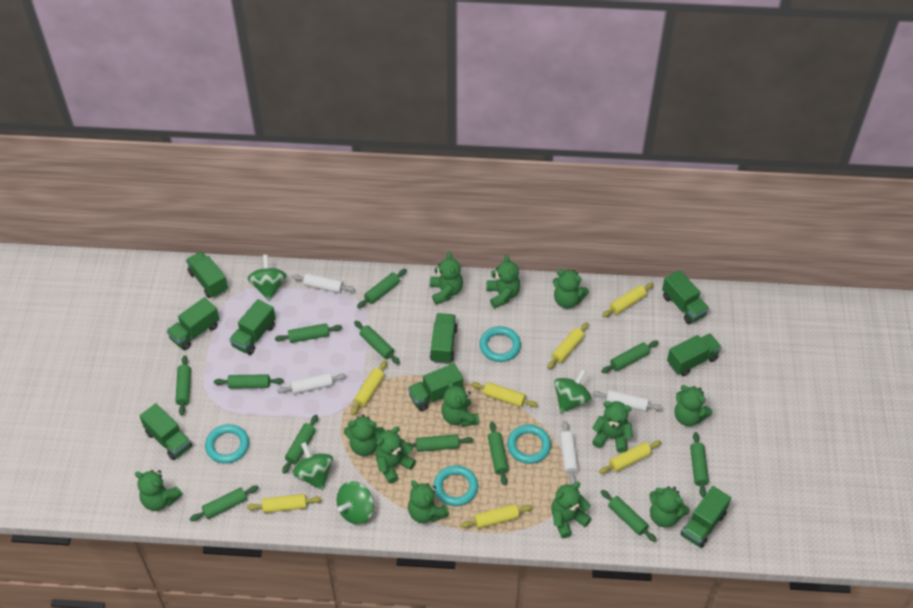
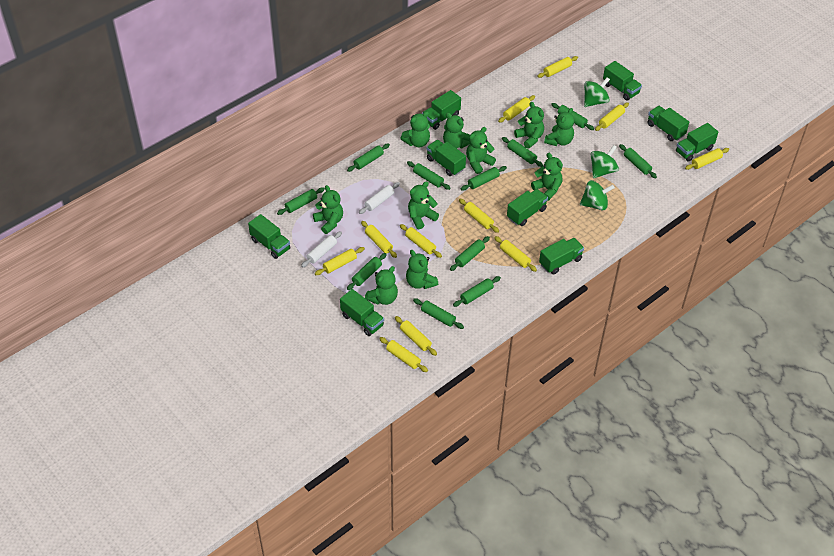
green rolling pin: 12 -> 11
green spinning top: 4 -> 3
green teddy bear: 12 -> 10
turquoise ring: 4 -> 0
white rolling pin: 4 -> 2
yellow rolling pin: 7 -> 11

